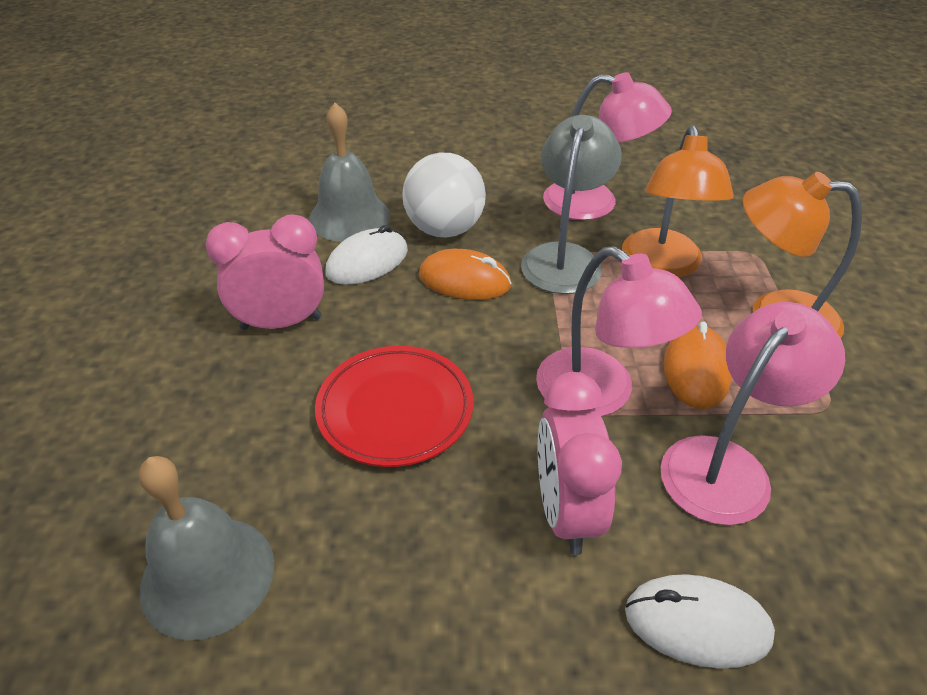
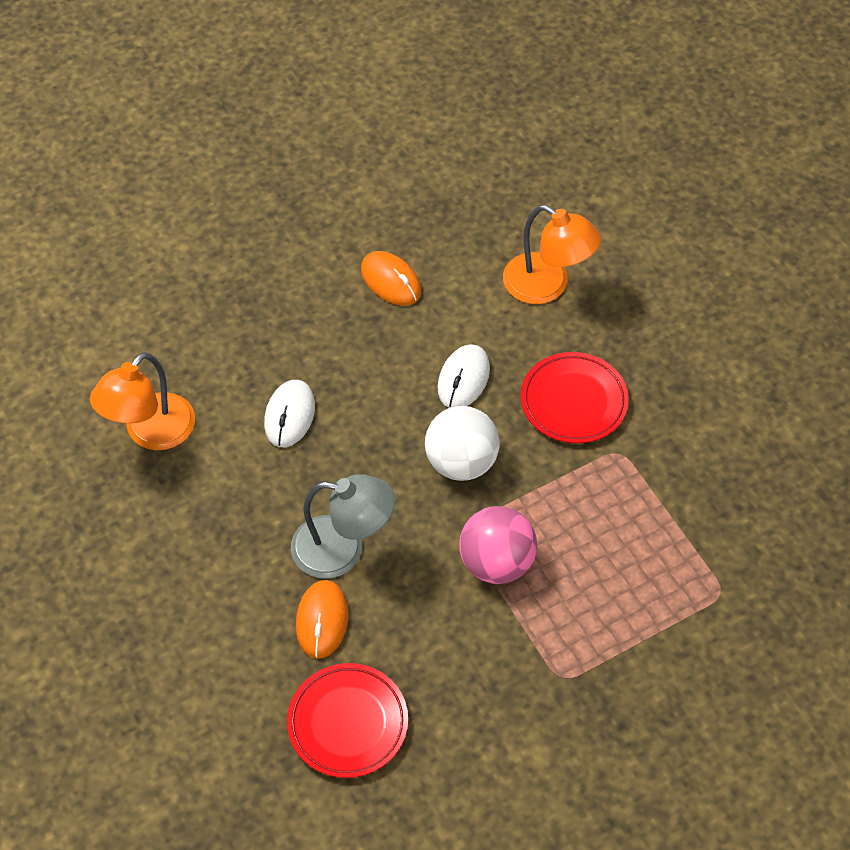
grey bell: 2 -> 0
pink ball: 0 -> 1
pink clock: 2 -> 0
pink lamp: 3 -> 0
red plate: 1 -> 2

